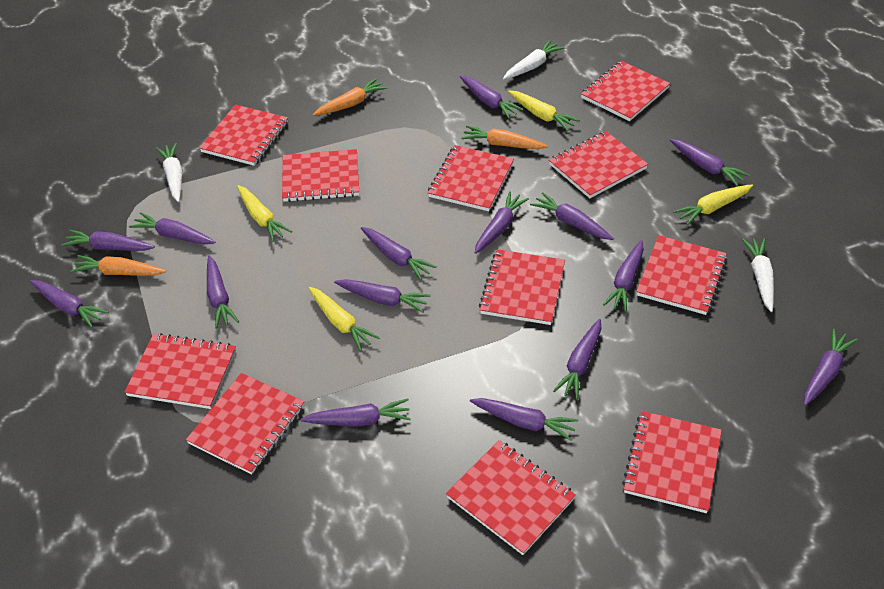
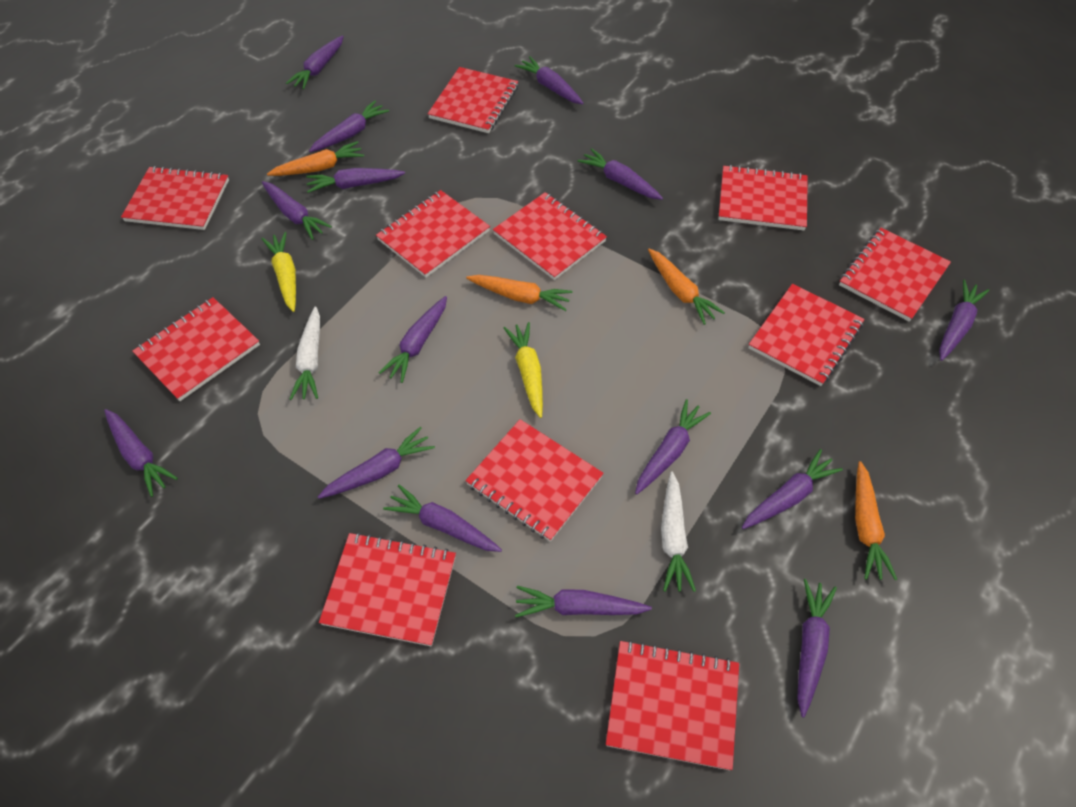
orange carrot: 3 -> 4
white carrot: 3 -> 2
yellow carrot: 4 -> 2

